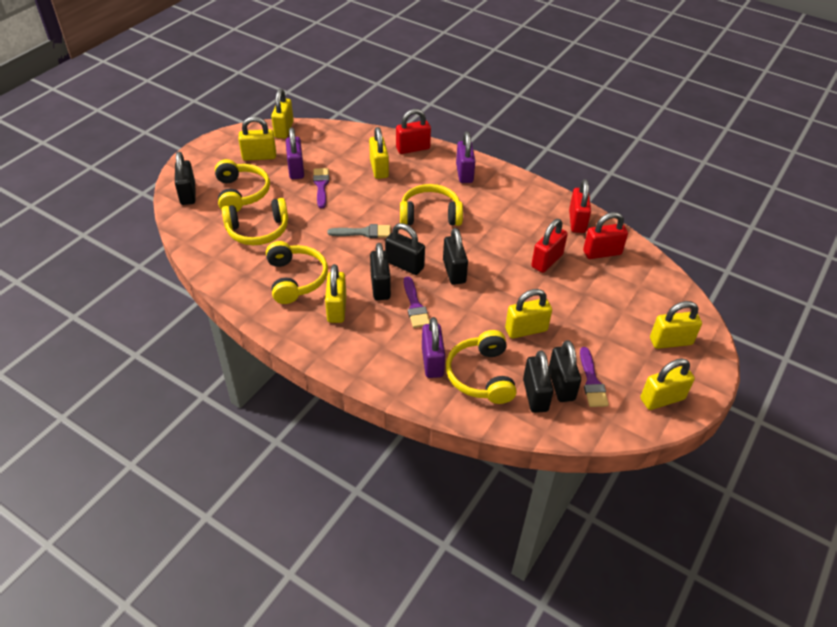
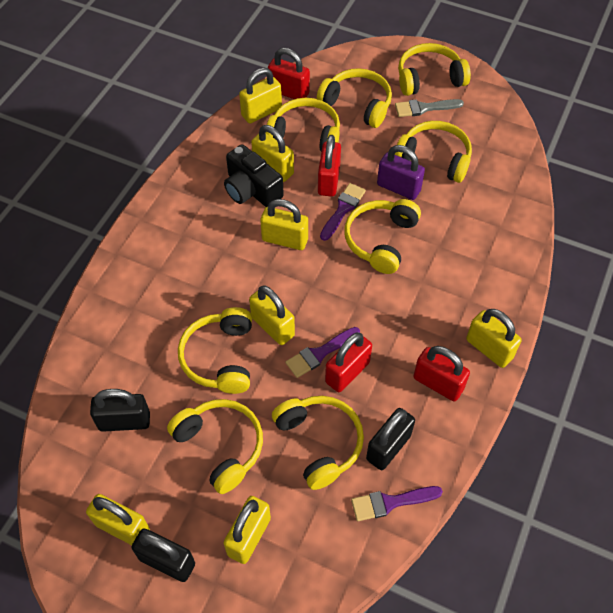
black camera: 0 -> 1
black padlock: 6 -> 3
purple padlock: 3 -> 1
yellow headphones: 5 -> 8

